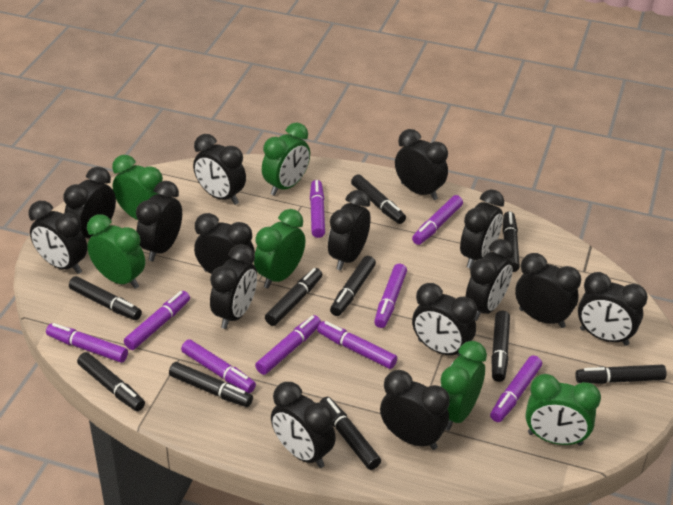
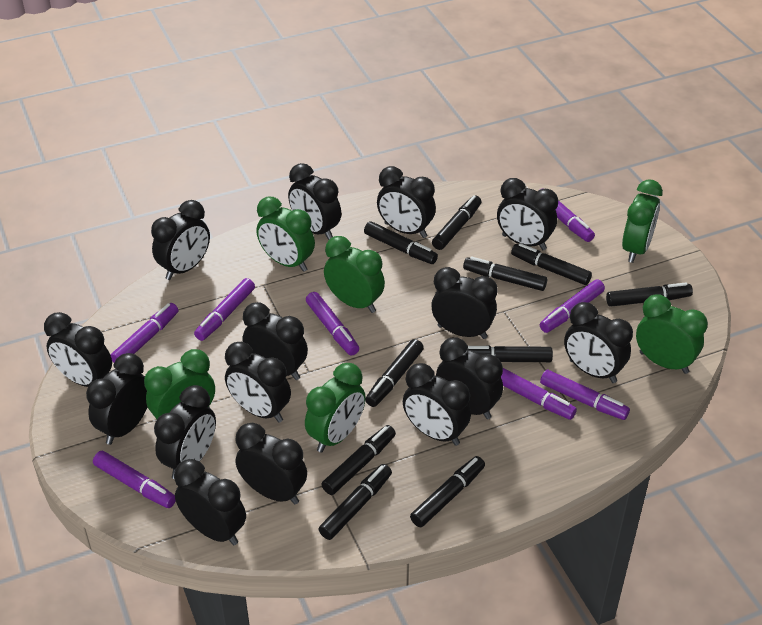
purple marker: 9 -> 8

